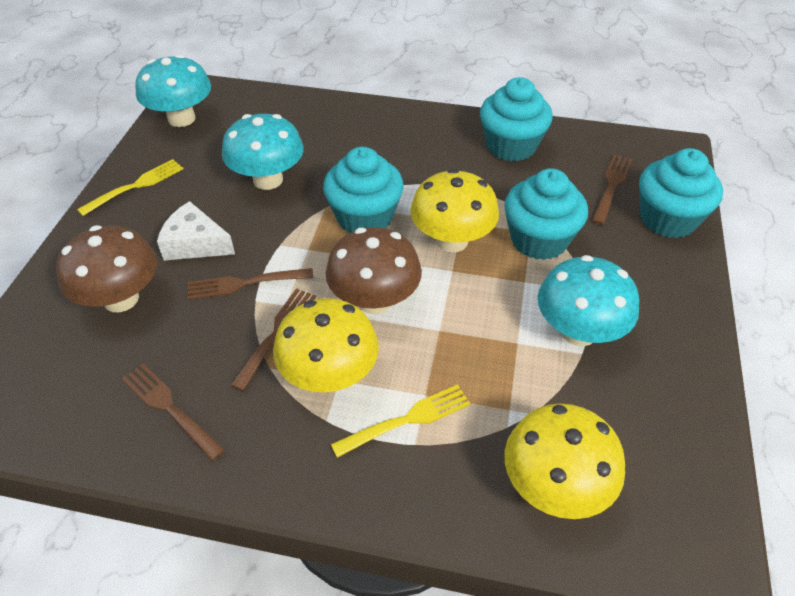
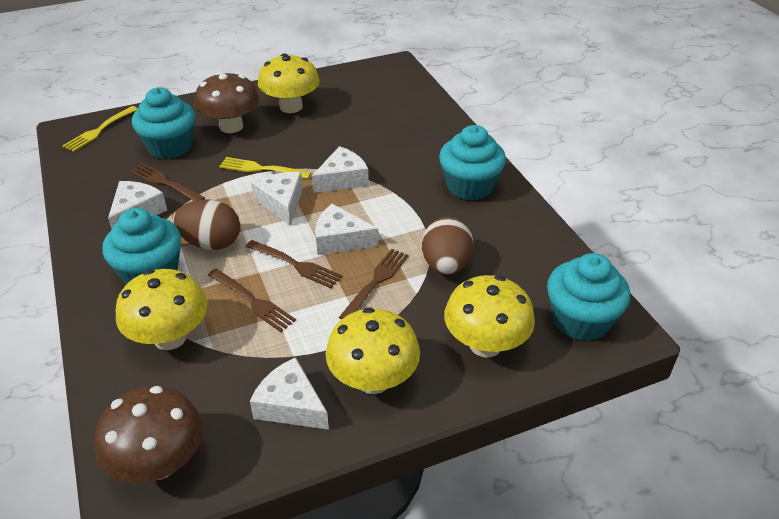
brown egg: 0 -> 2
turquoise mushroom: 3 -> 0
white cheese: 1 -> 5
yellow mushroom: 3 -> 4

